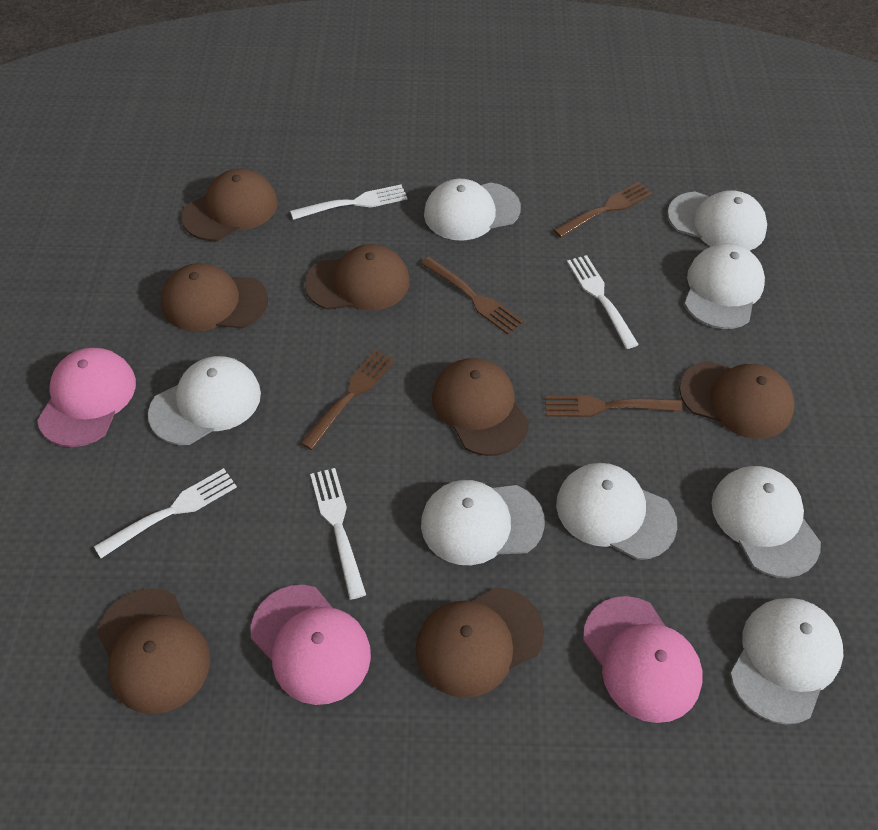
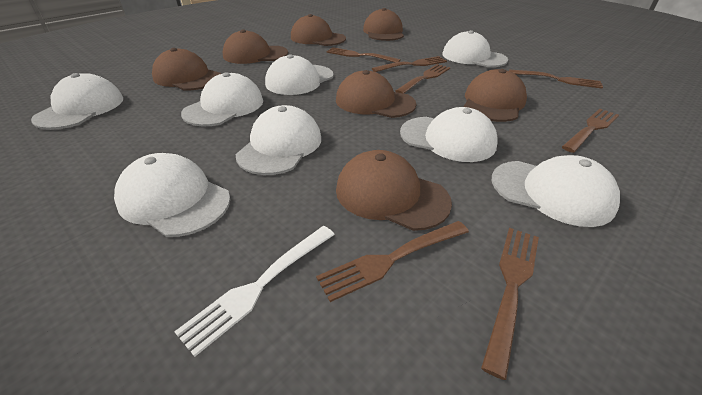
brown fork: 4 -> 7
pink cap: 3 -> 0
white fork: 4 -> 1

